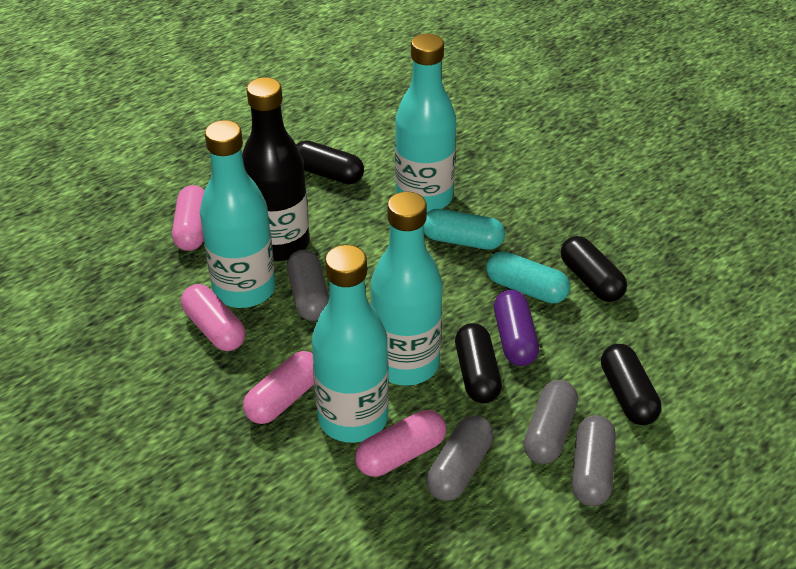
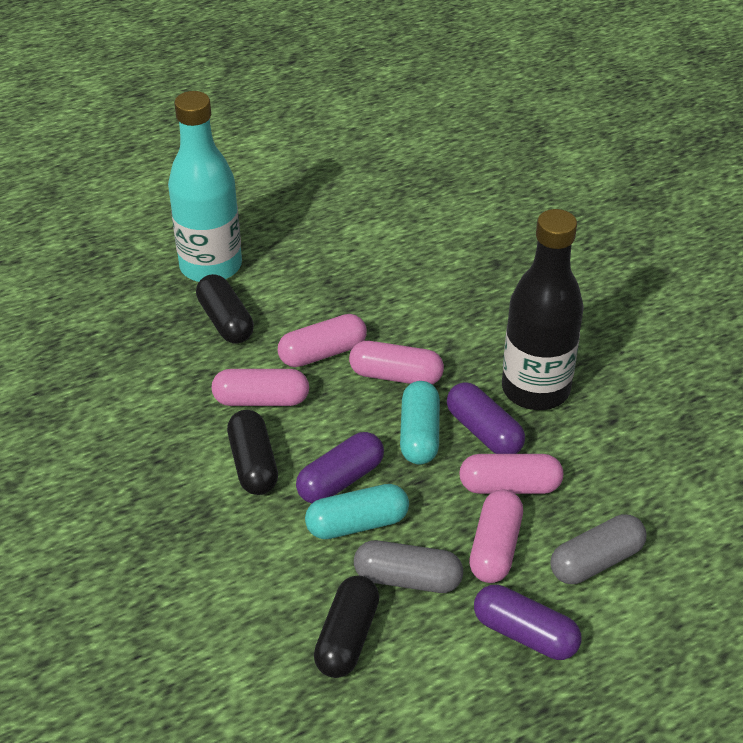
black capsule: 4 -> 3
grey capsule: 4 -> 2
pink capsule: 4 -> 5
purple capsule: 1 -> 3
turquoise bottle: 4 -> 1

